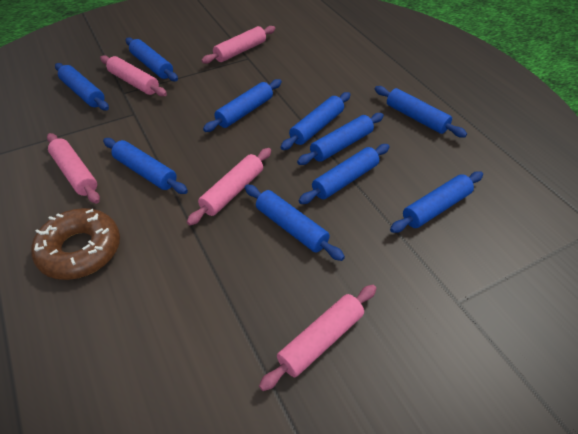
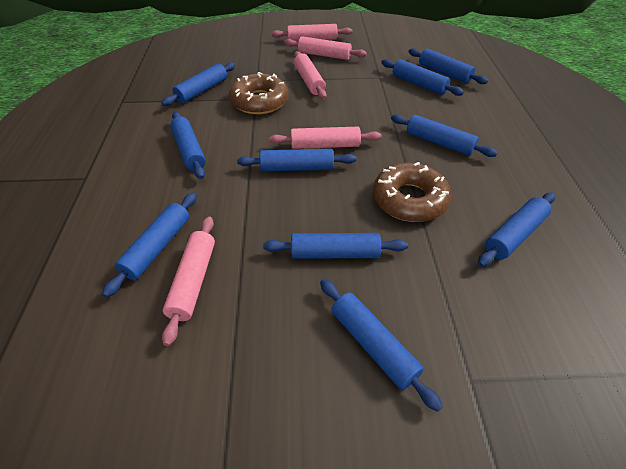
brown donut: 1 -> 2

